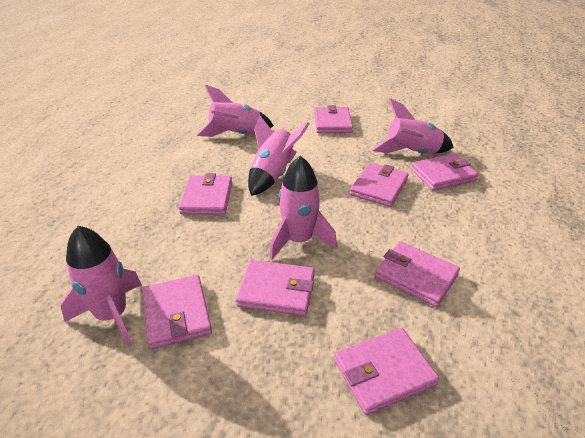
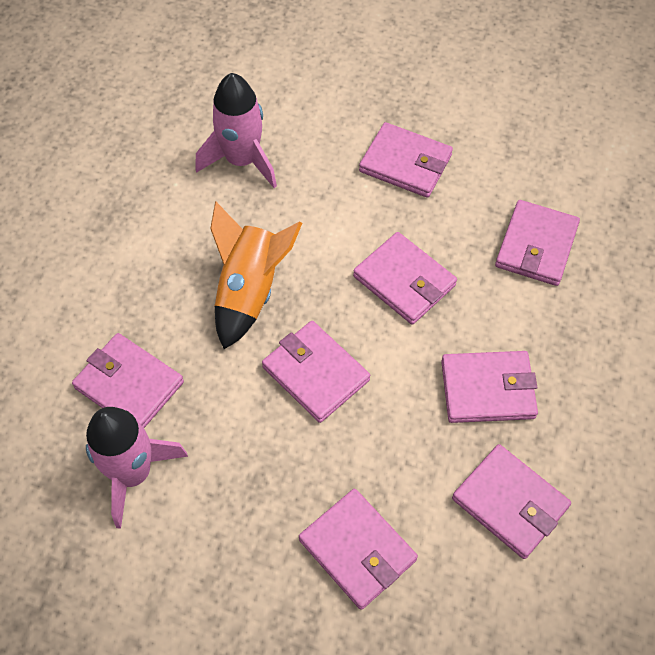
orange rocket: 0 -> 1
pink rocket: 5 -> 2

